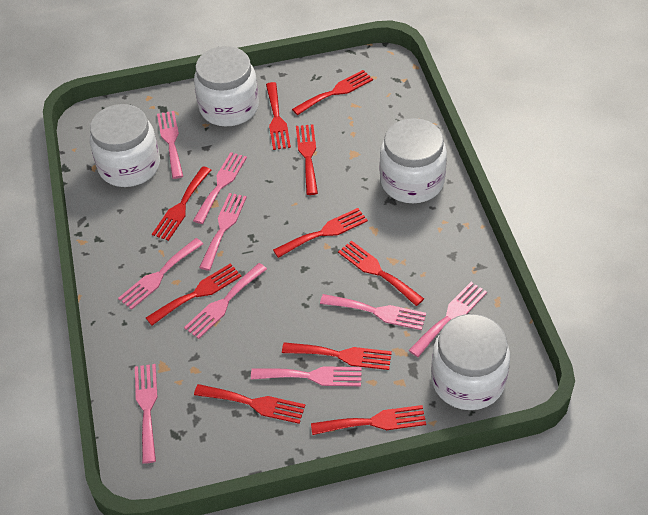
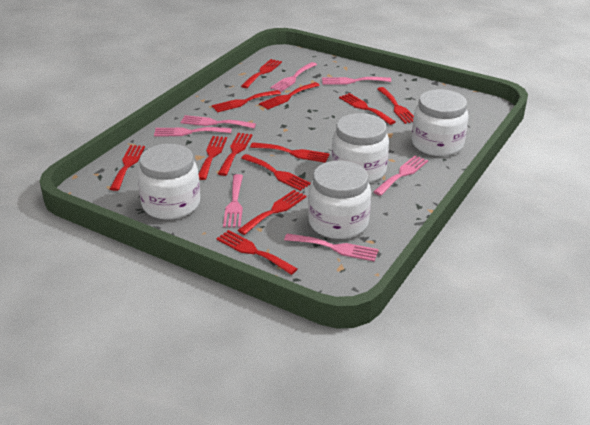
pink fork: 9 -> 7
red fork: 10 -> 12

